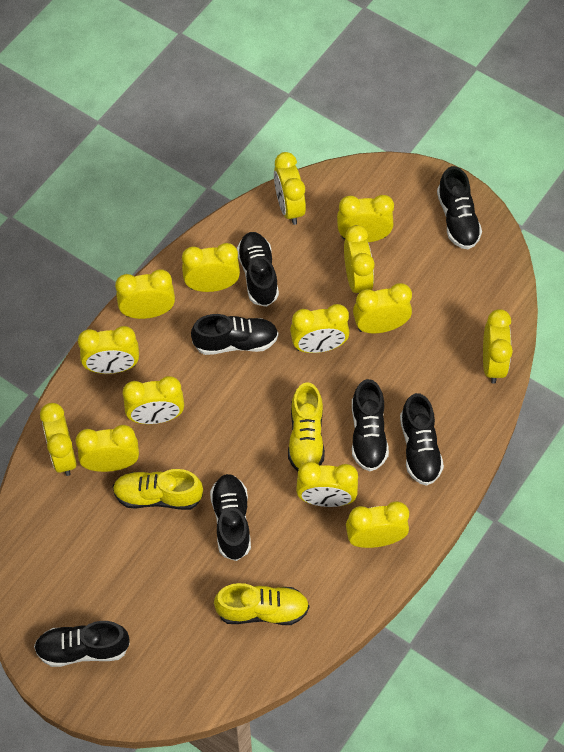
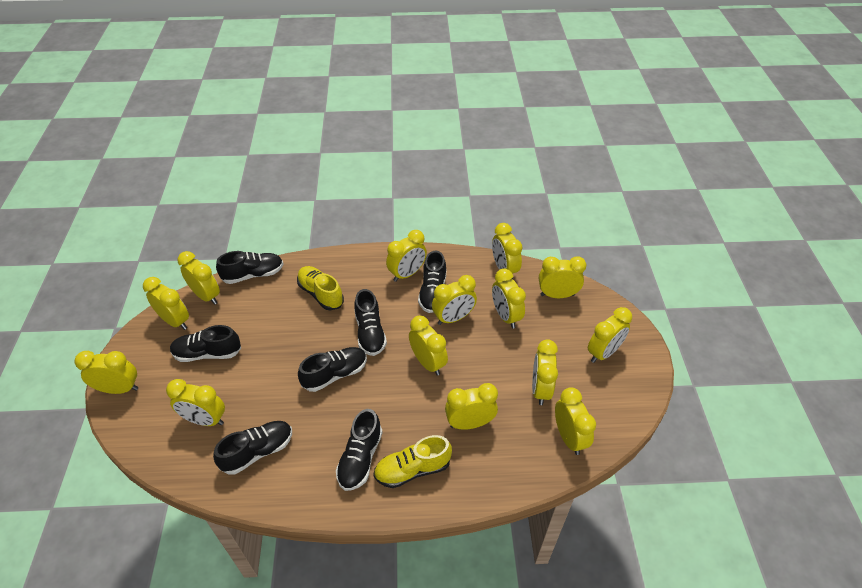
yellow shoe: 3 -> 2

